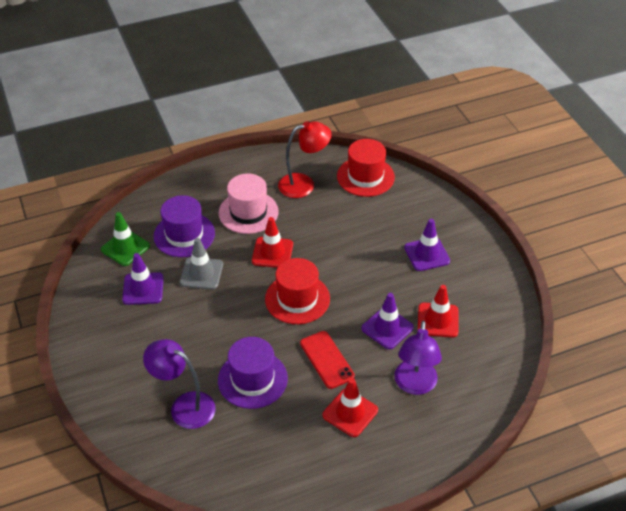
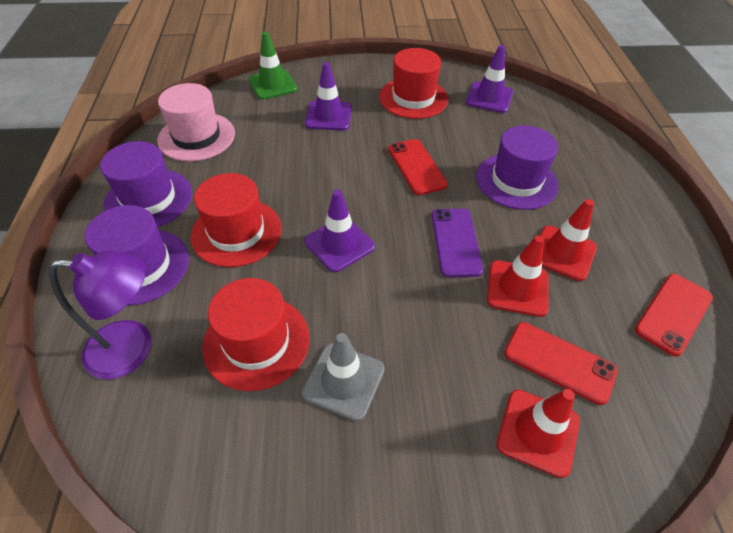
purple hat: 2 -> 3
purple lamp: 2 -> 1
purple phone: 0 -> 1
red hat: 2 -> 3
red lamp: 1 -> 0
red phone: 1 -> 3

